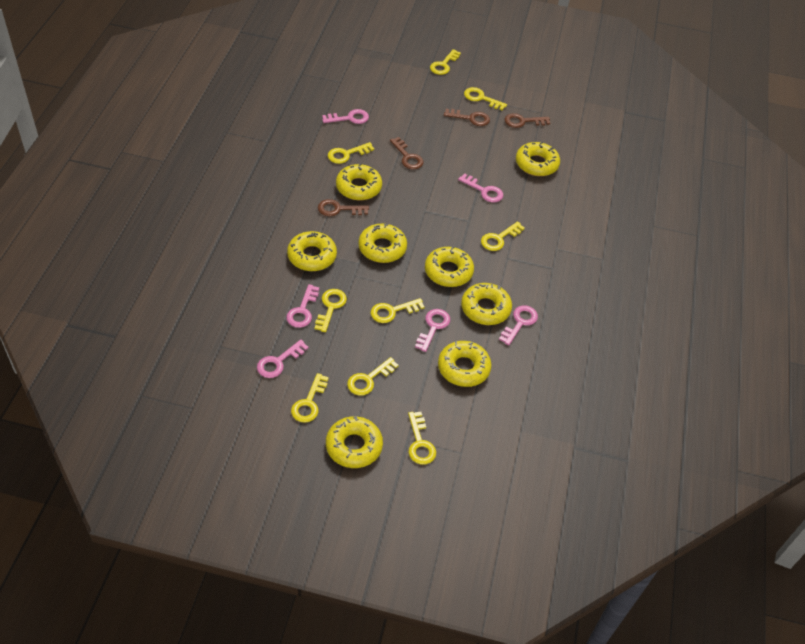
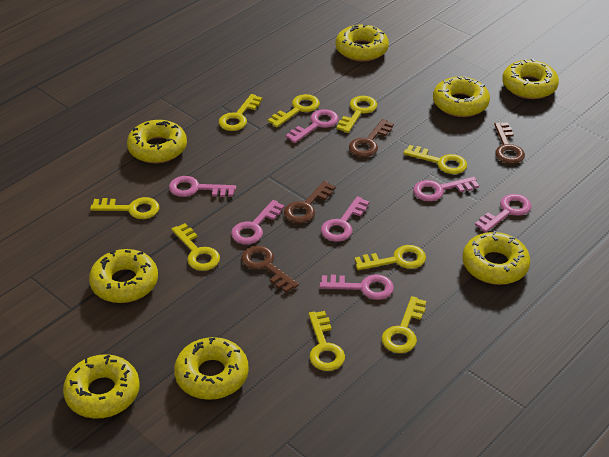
pink key: 6 -> 7

